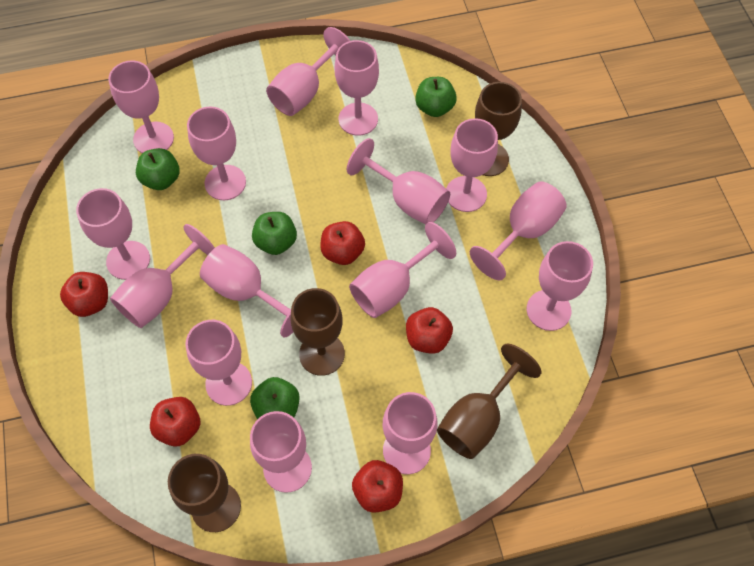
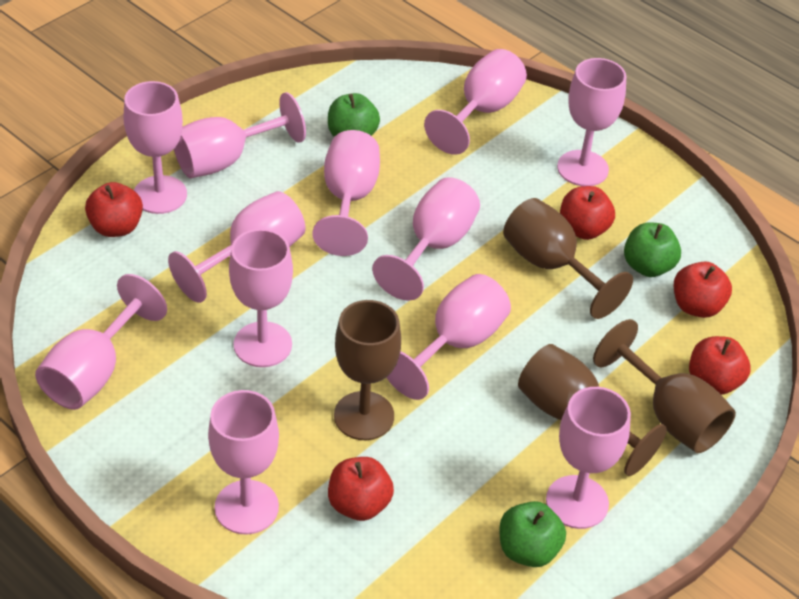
green apple: 4 -> 3
pink goblet: 15 -> 12

